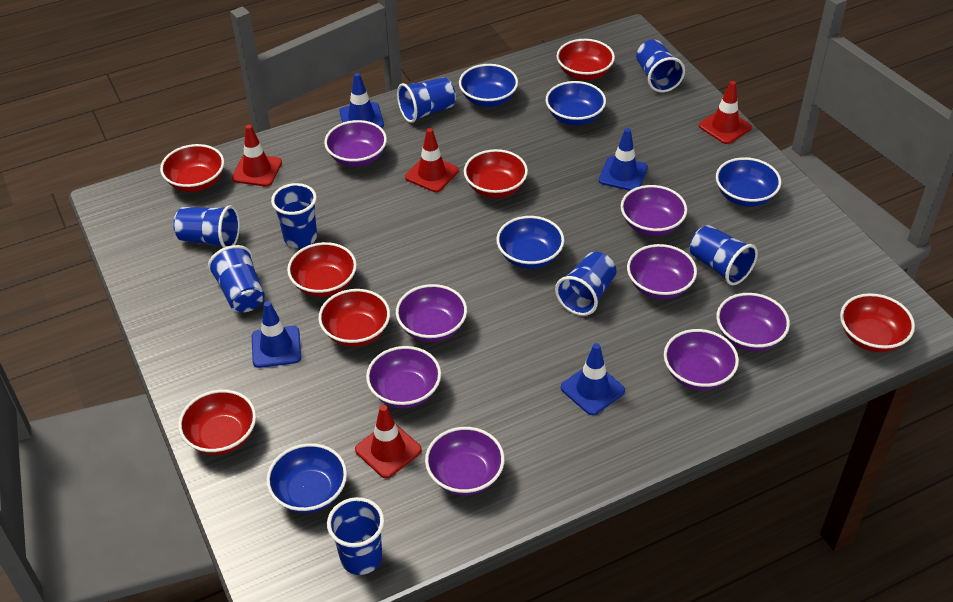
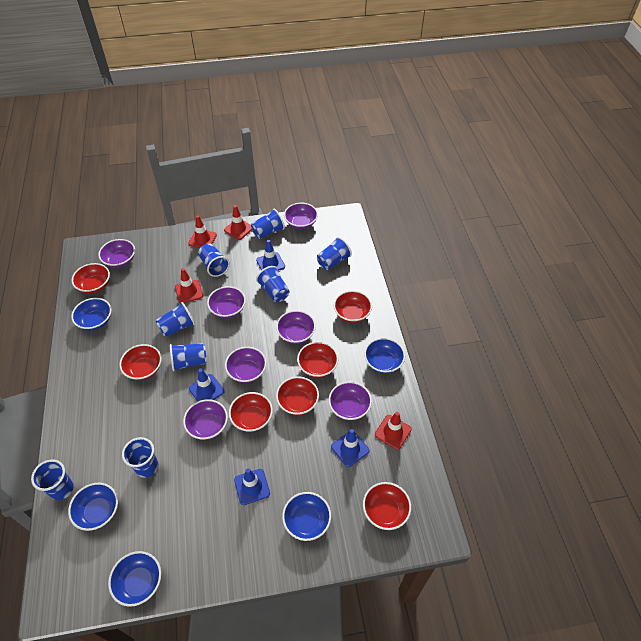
purple bowl: 8 -> 7

